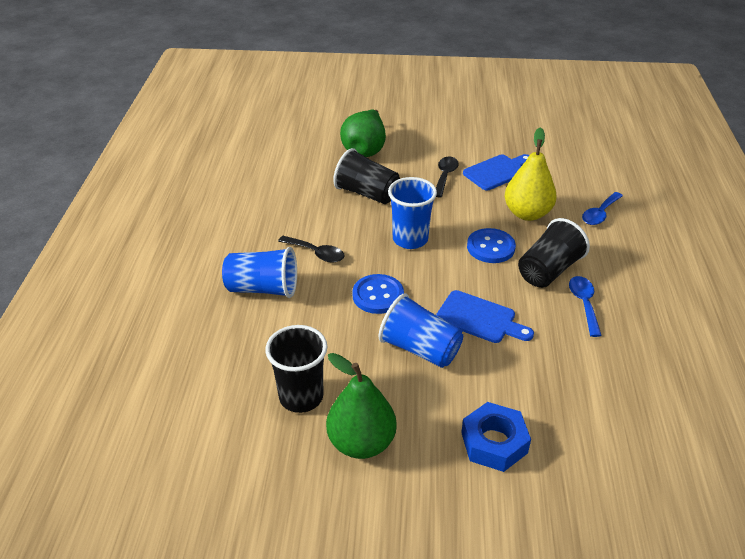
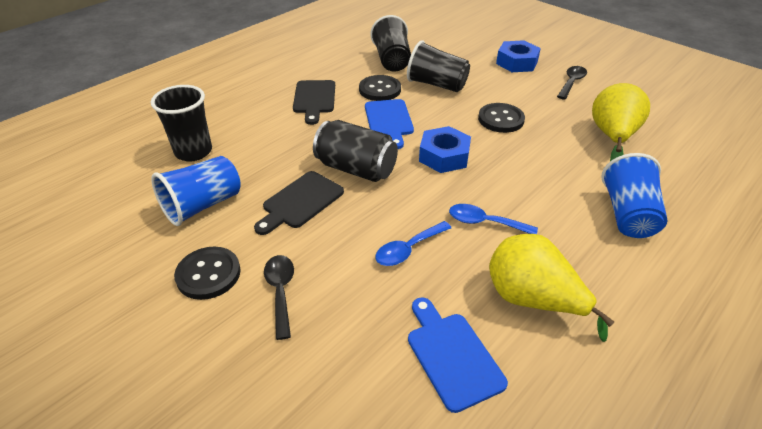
black button: 0 -> 3
black can: 0 -> 1
black cutting board: 0 -> 2
blue button: 2 -> 0
blue cup: 3 -> 2
blue nut: 1 -> 2
green pear: 2 -> 0
yellow pear: 1 -> 2

